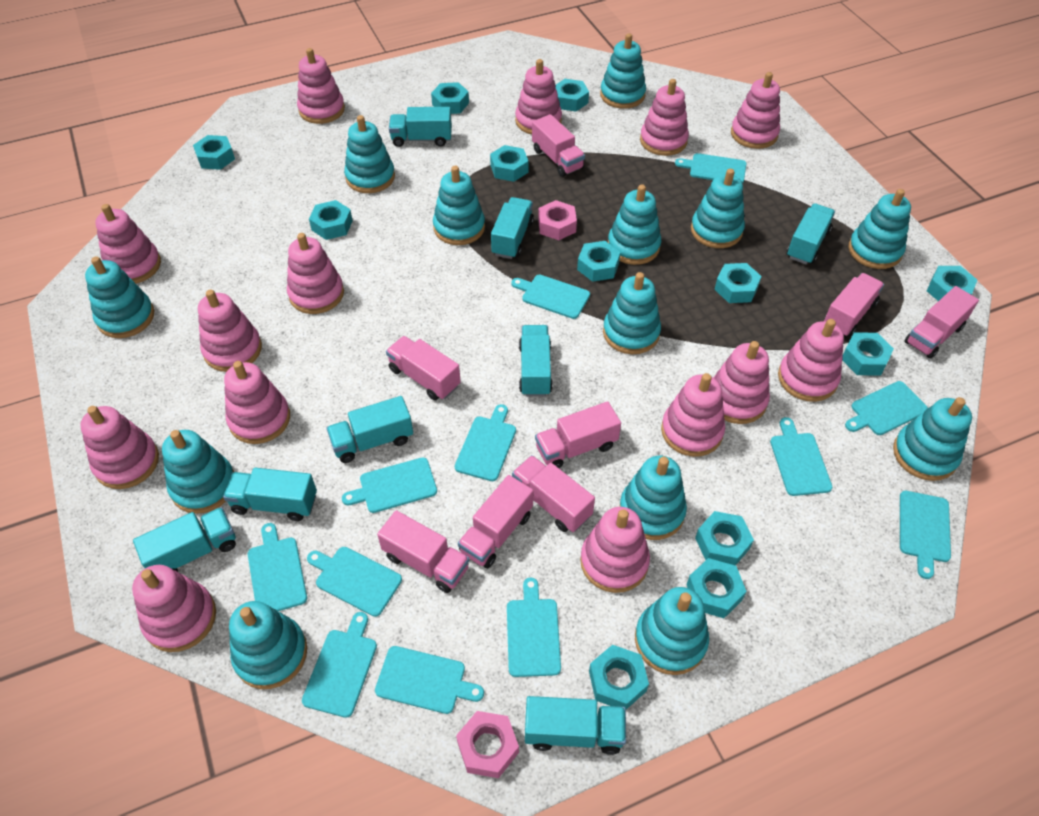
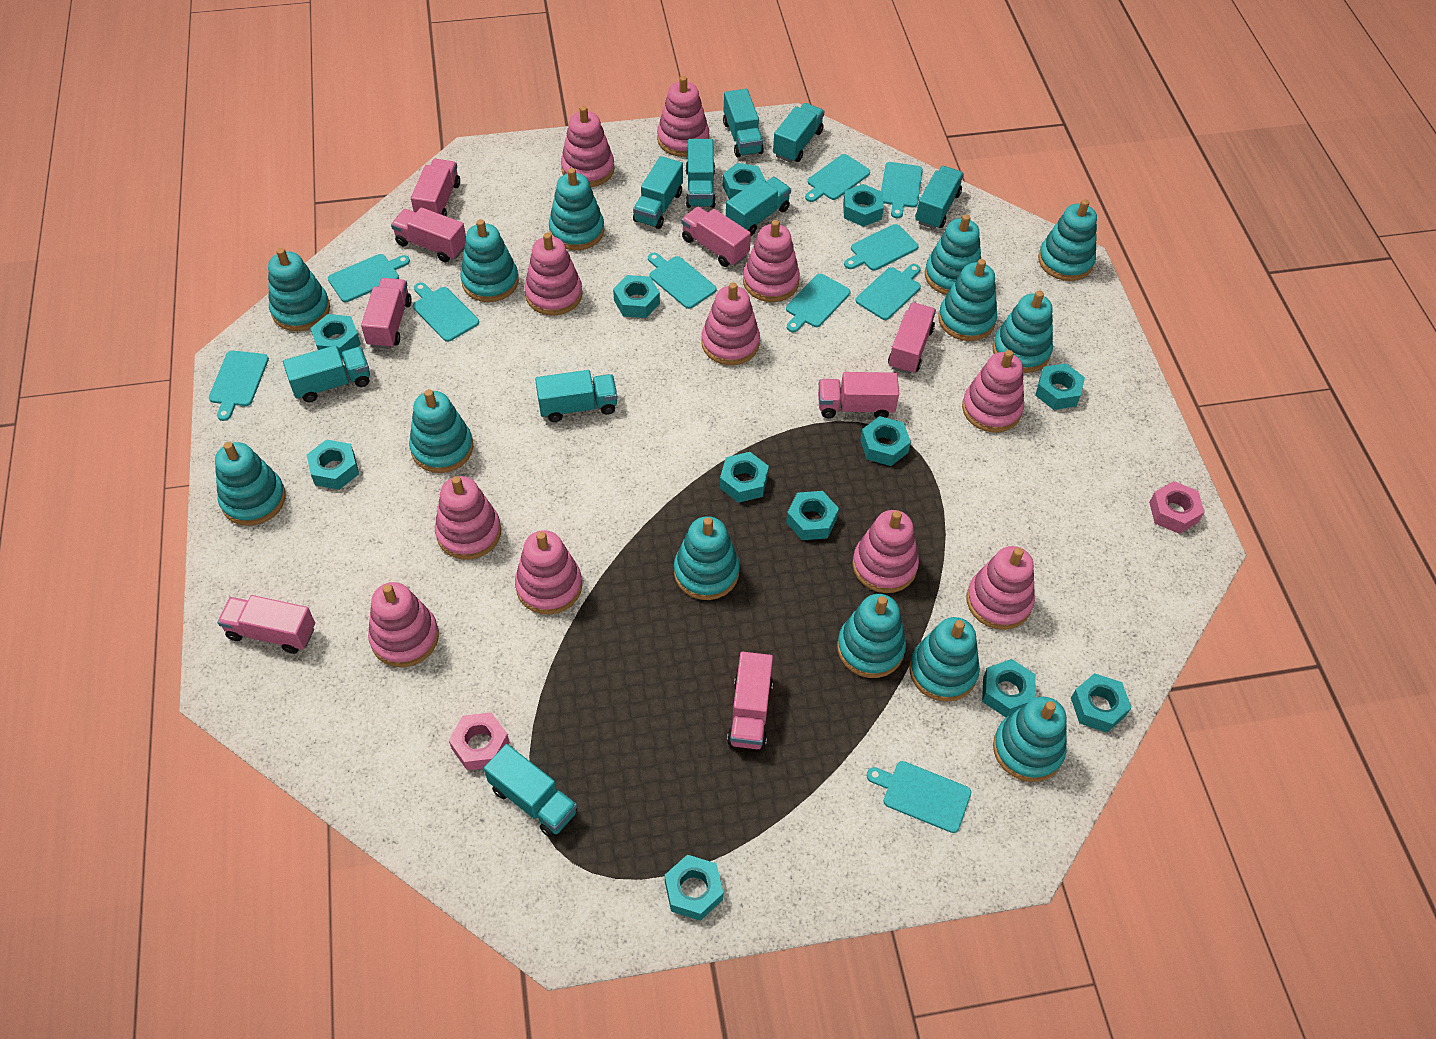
pink stacking toy: 14 -> 11
turquoise cutting board: 12 -> 10
turquoise truck: 8 -> 9

